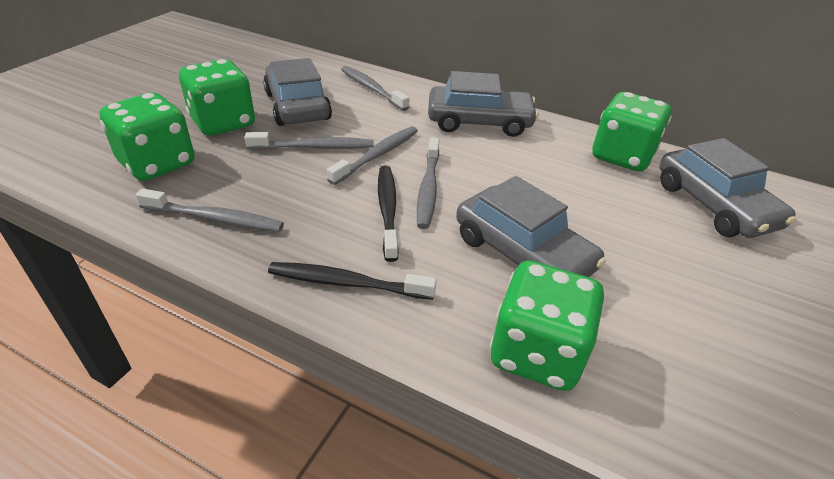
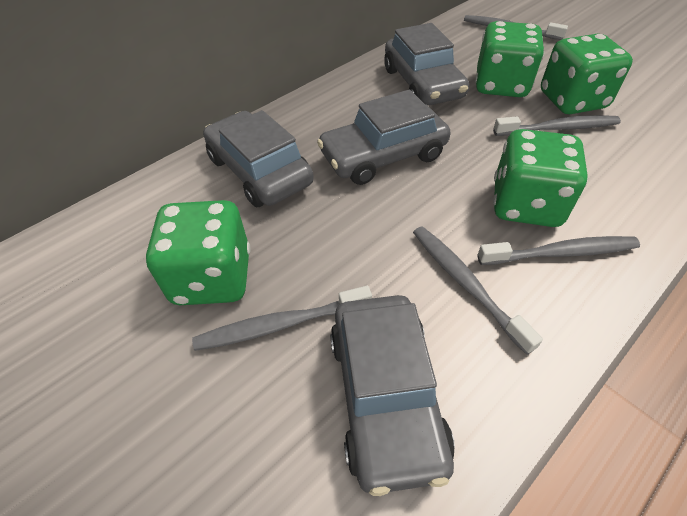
black toothbrush: 2 -> 0

